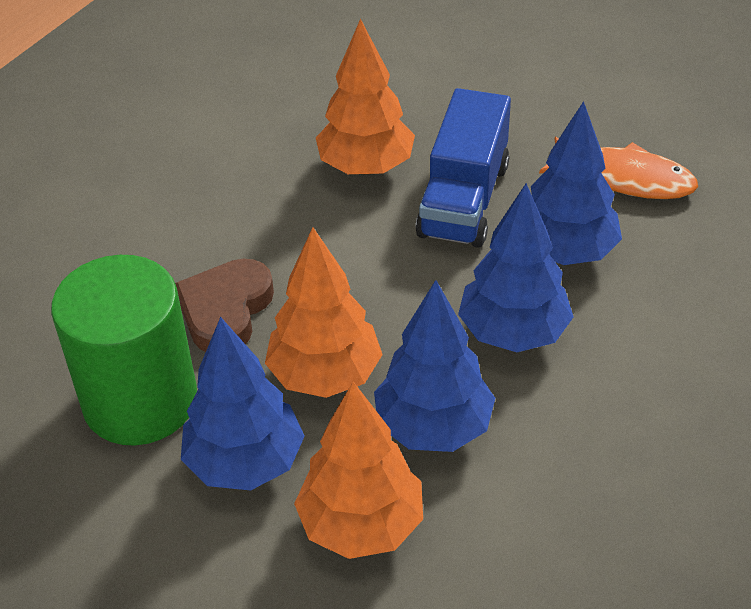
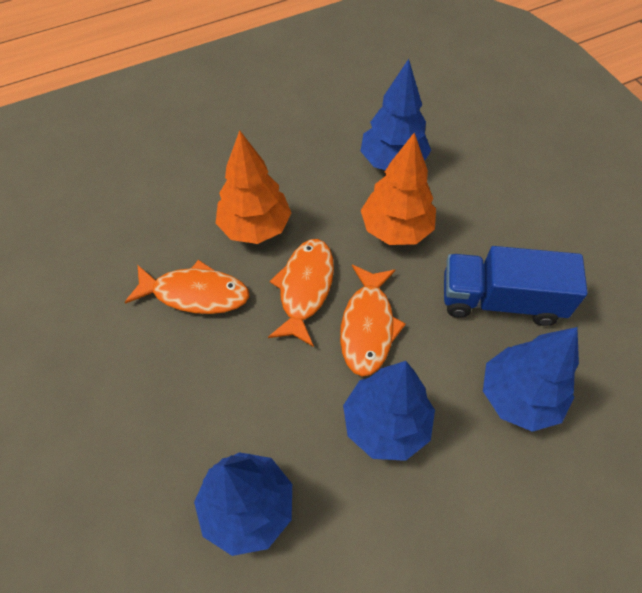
brown heart: 1 -> 0
green cylinder: 1 -> 0
orange fish: 1 -> 3
orange tree: 3 -> 2

